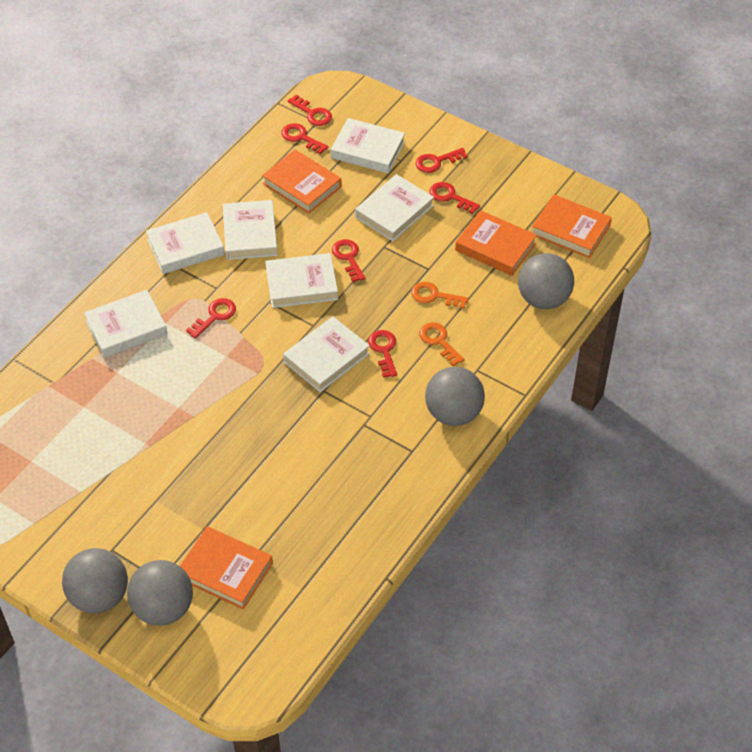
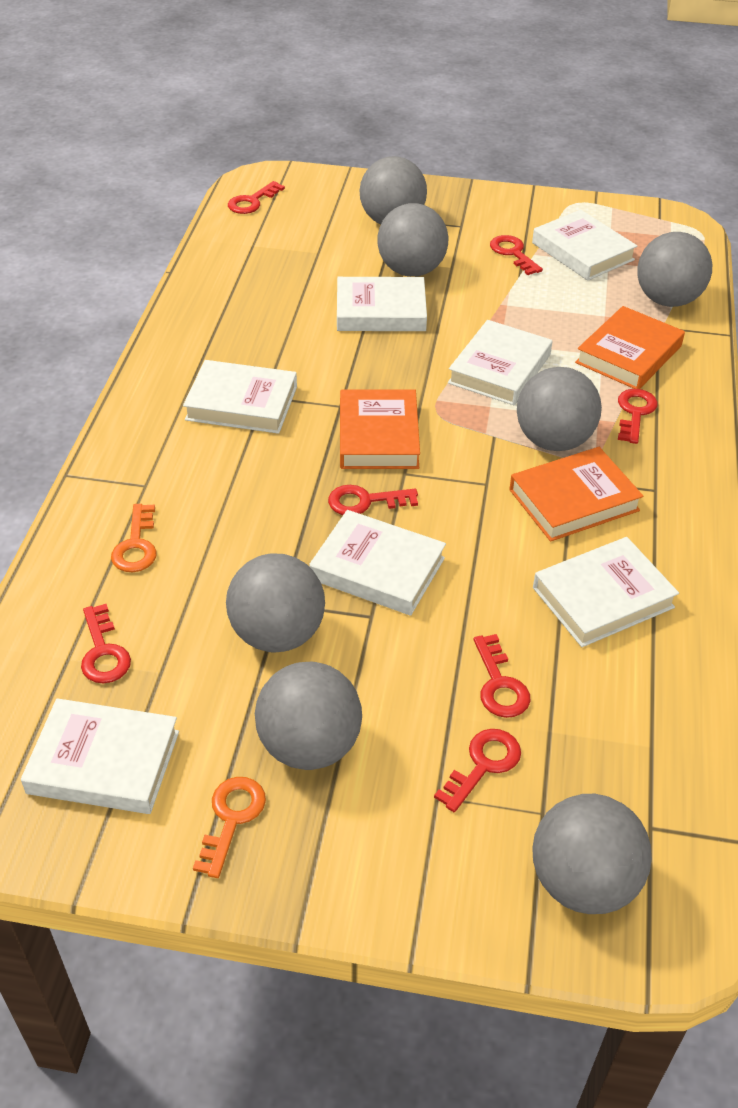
grey ball: 4 -> 7
orange book: 4 -> 3

